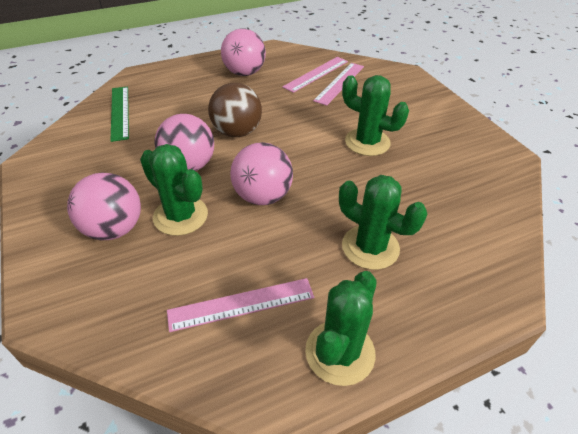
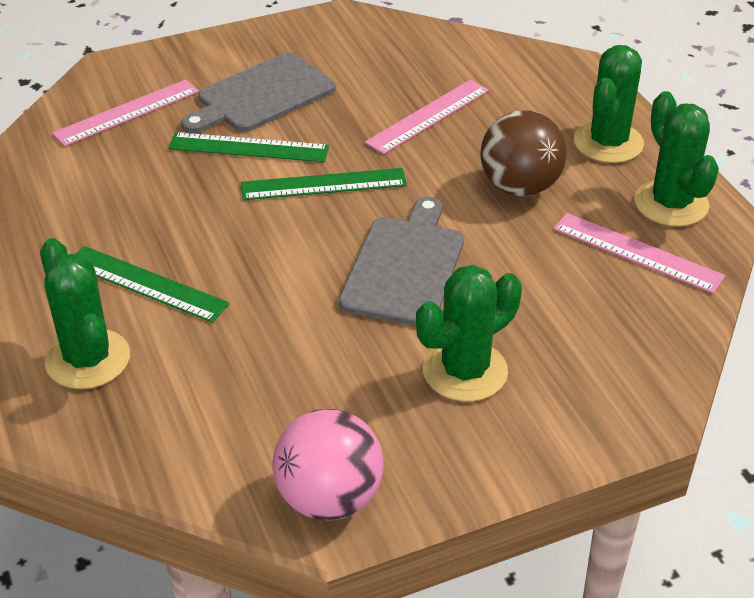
green ruler: 1 -> 3
grey cutting board: 0 -> 2
pink ball: 4 -> 1

